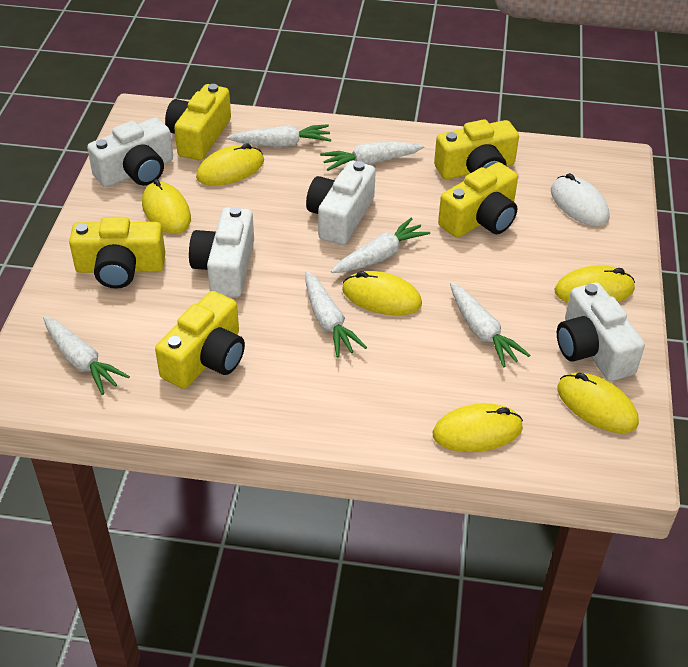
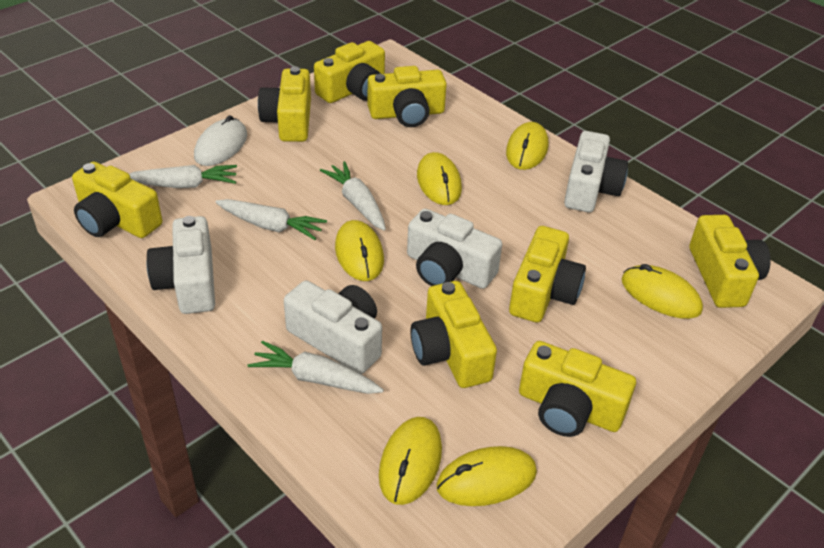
white carrot: 6 -> 4
yellow camera: 5 -> 8

